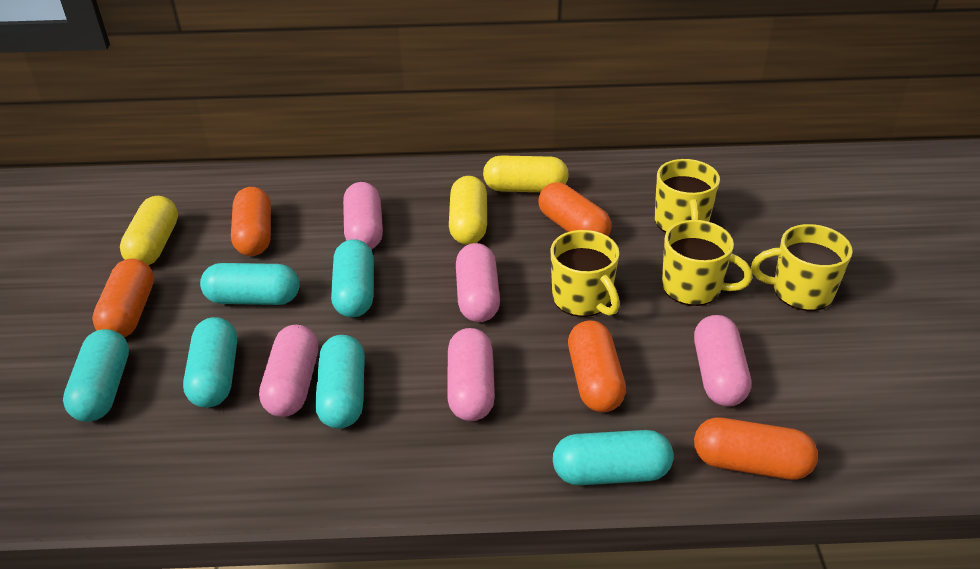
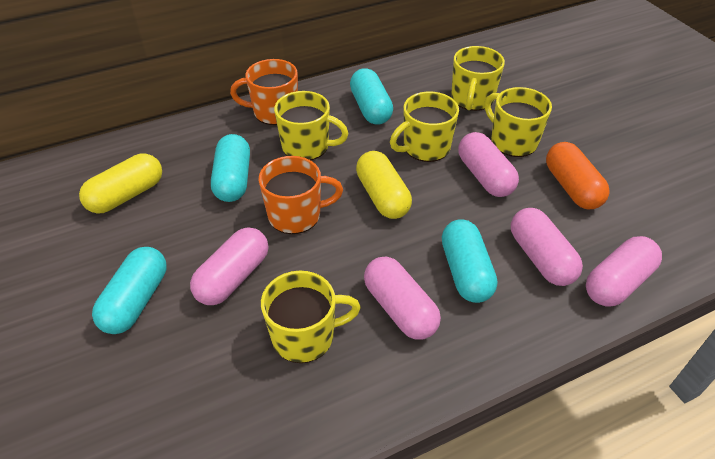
orange capsule: 5 -> 1
orange mug: 0 -> 2
turquoise capsule: 6 -> 4
yellow capsule: 3 -> 2
yellow mug: 4 -> 5

